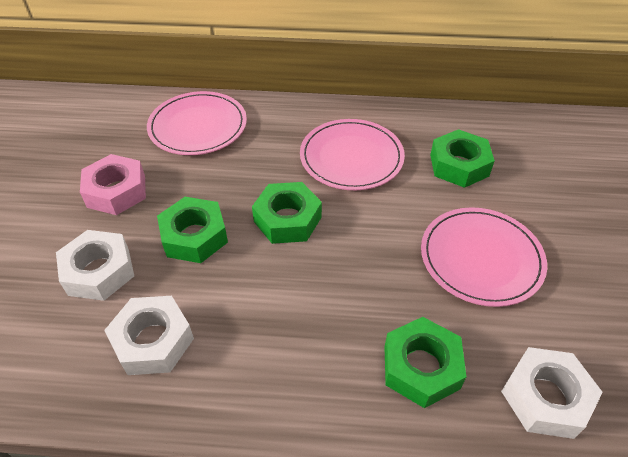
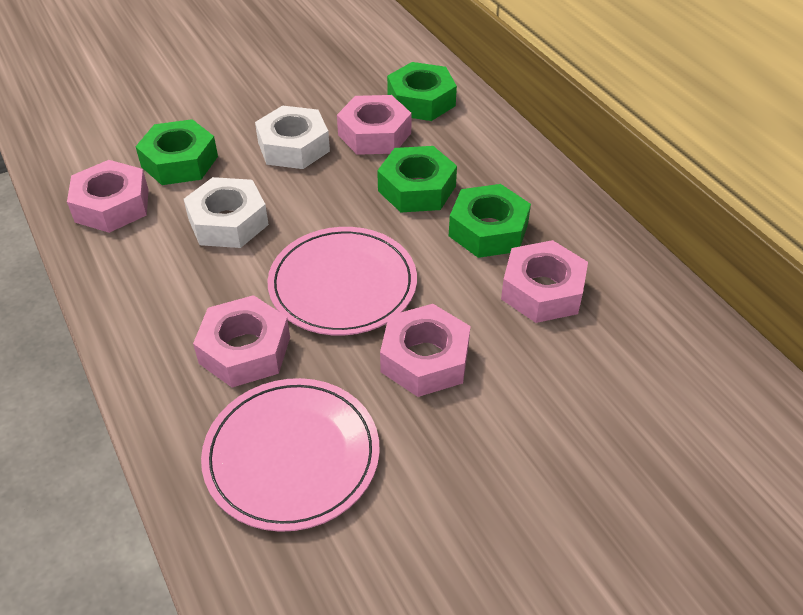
pink nut: 1 -> 5
pink plate: 3 -> 2
white nut: 3 -> 2

